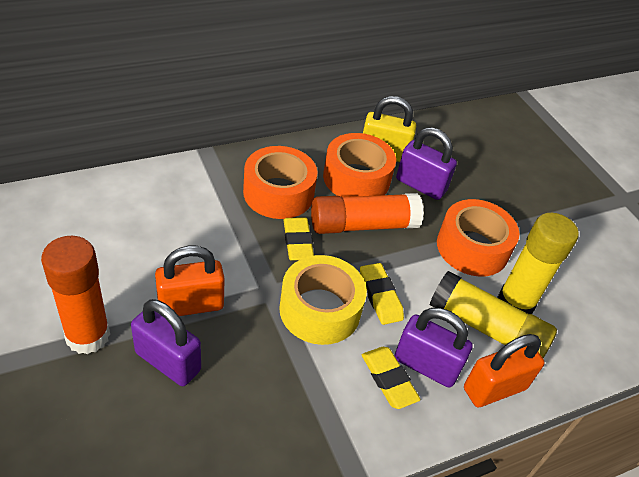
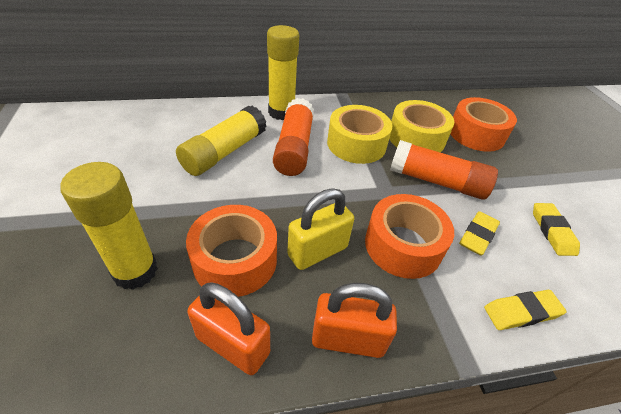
purple padlock: 3 -> 0
yellow glue stick: 2 -> 3
yellow tape: 1 -> 2

